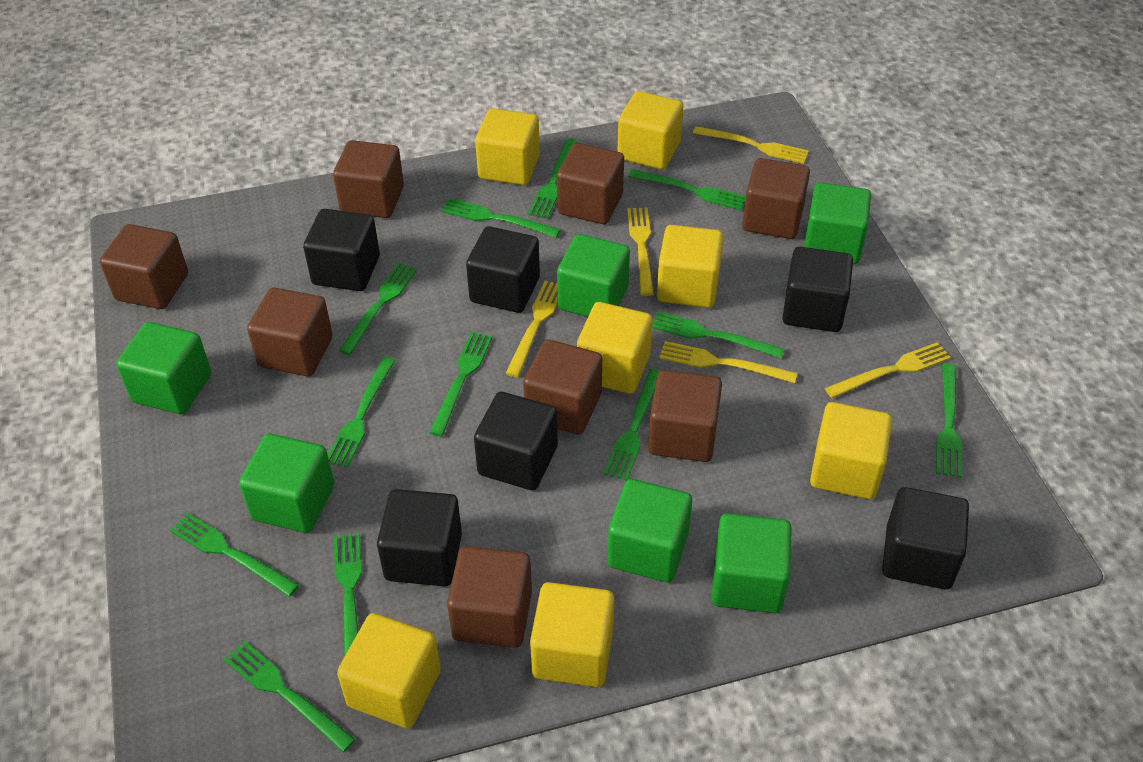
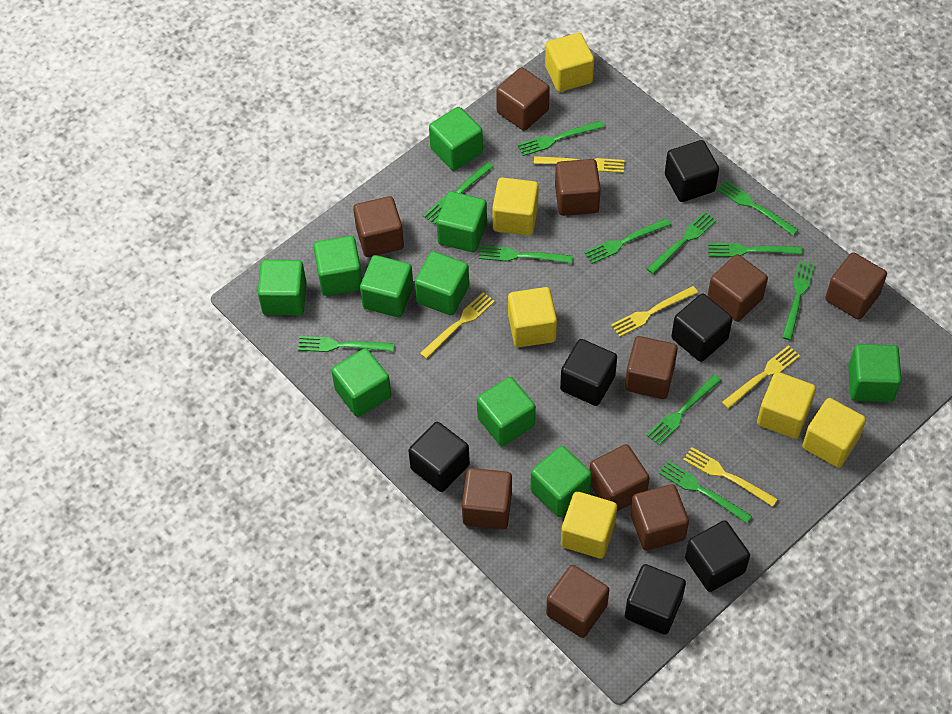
brown cube: 8 -> 10
green cube: 6 -> 10
green fork: 12 -> 11
yellow cube: 7 -> 6

